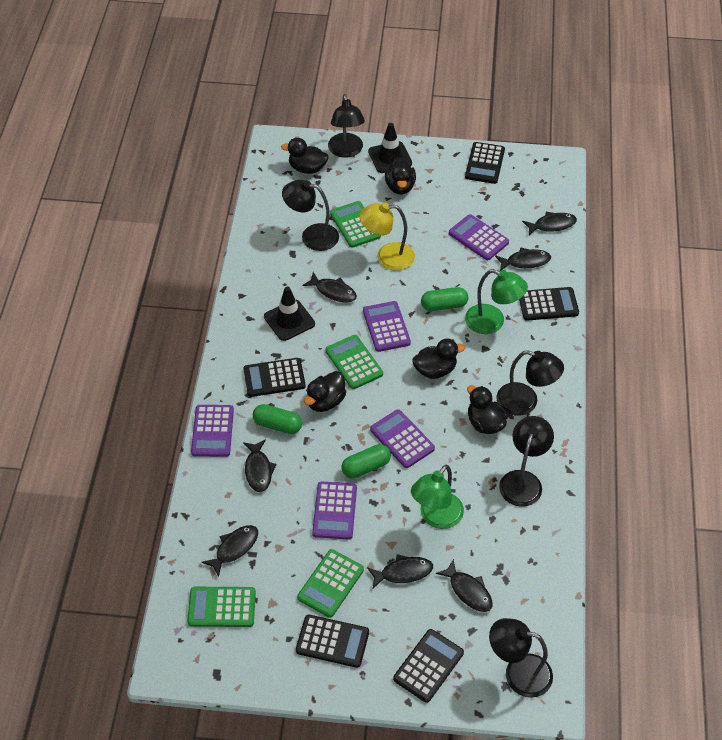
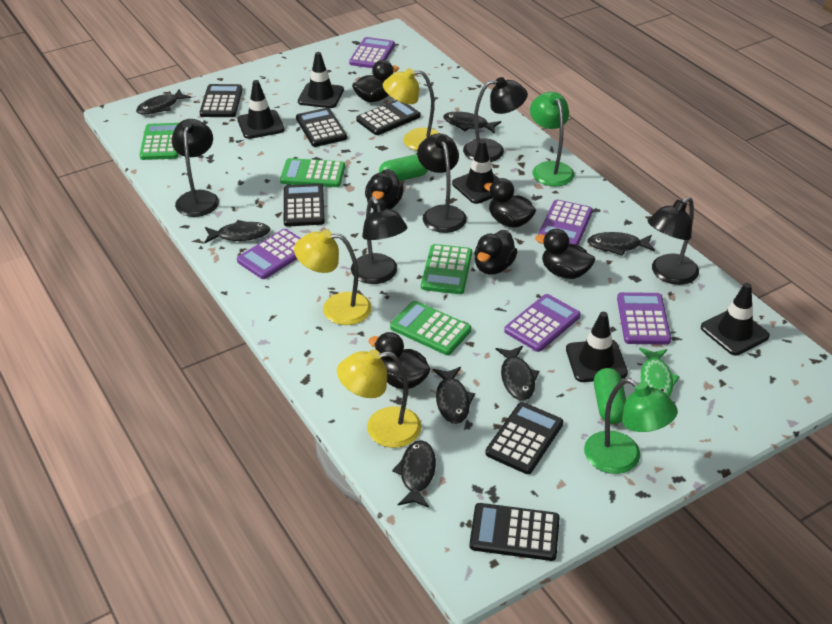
black calculator: 5 -> 6
black duck: 5 -> 6
black traffic cone: 2 -> 5
green capsule: 3 -> 2
green fish: 0 -> 1
yellow lamp: 1 -> 3

